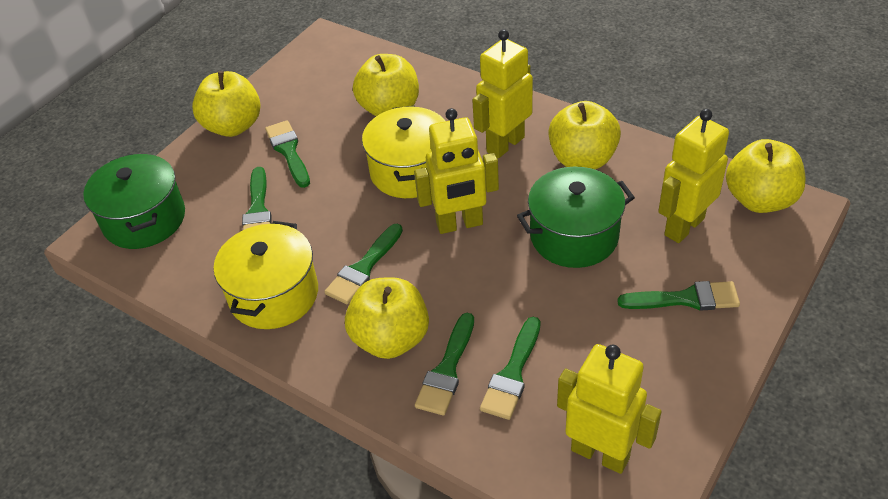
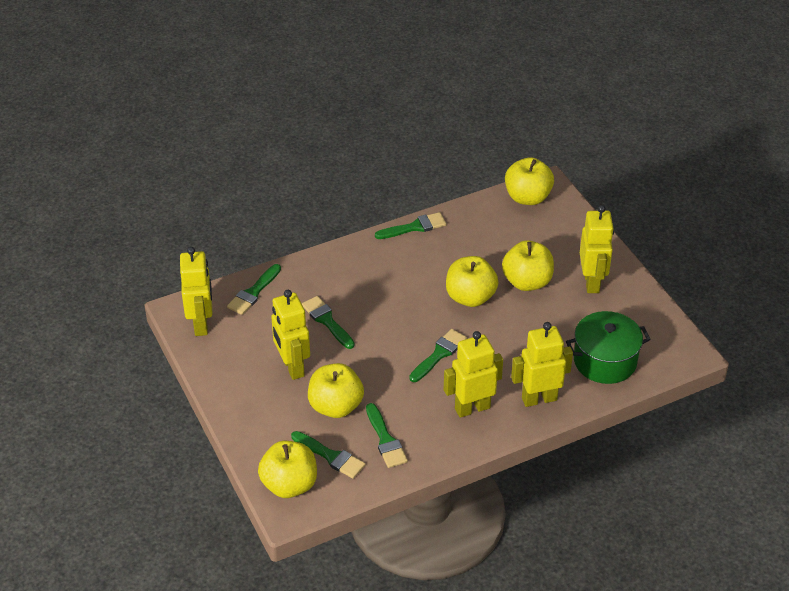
green pot: 2 -> 1
yellow pot: 2 -> 0
yellow robot: 4 -> 5

